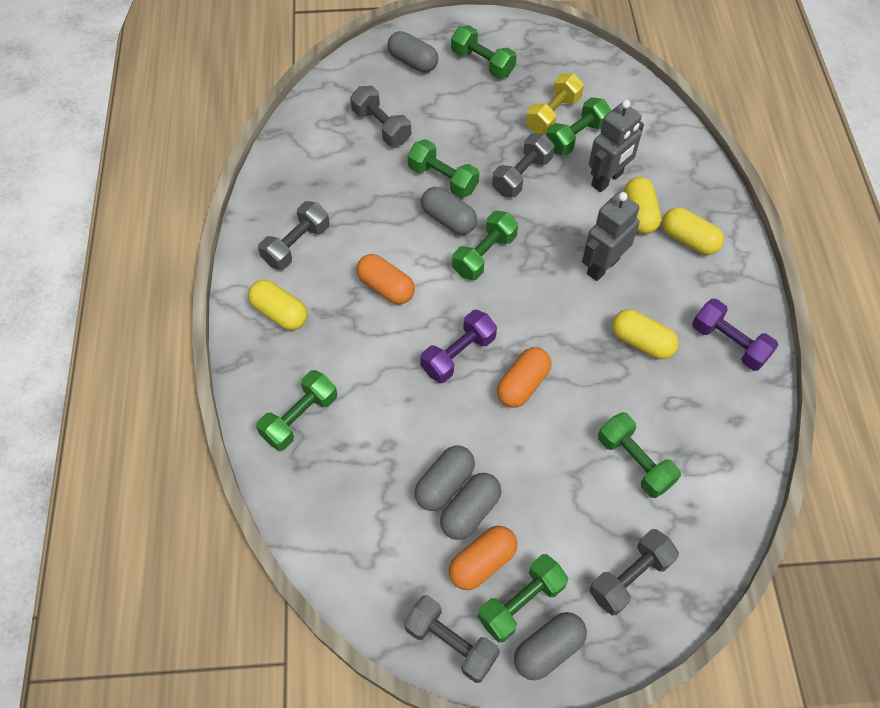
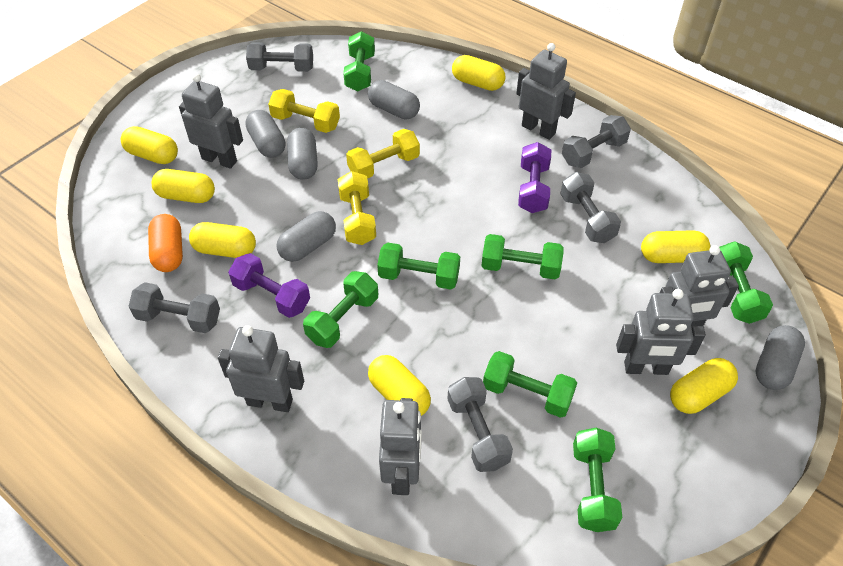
grey robot: 2 -> 6
orange capsule: 3 -> 1
yellow capsule: 4 -> 7
yellow dumbbell: 1 -> 3

